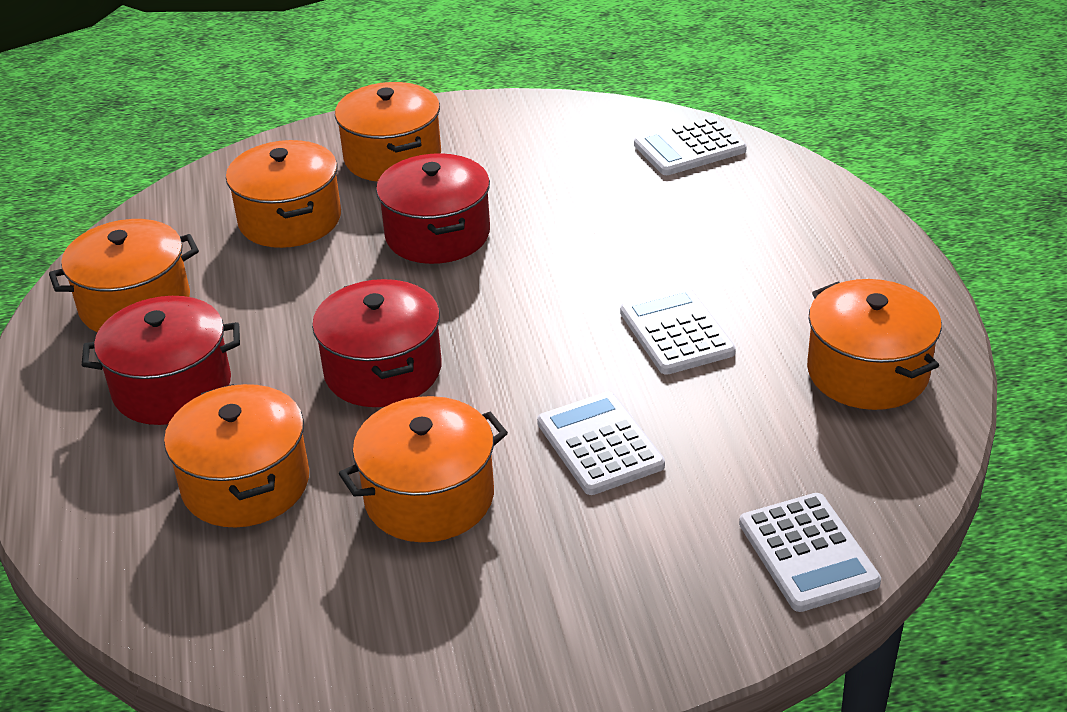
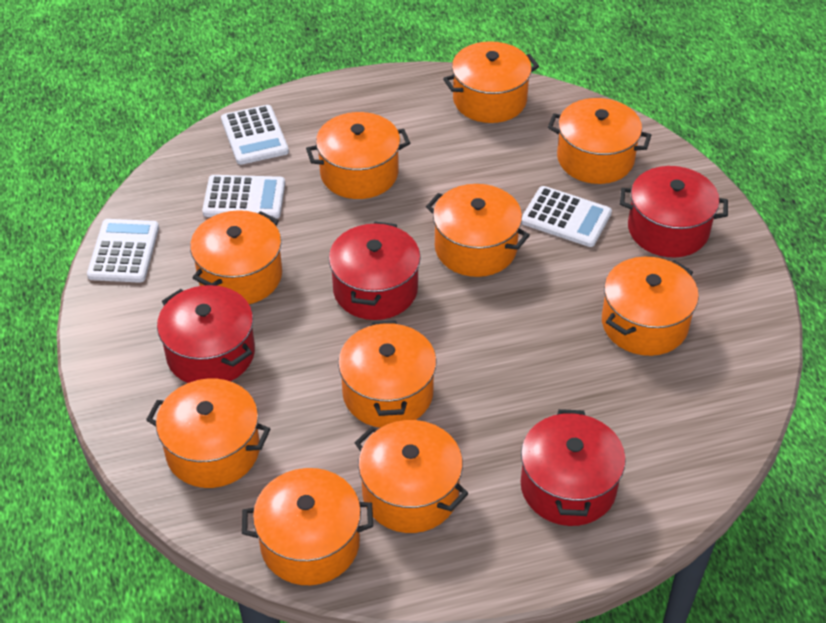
orange pot: 6 -> 10
red pot: 3 -> 4

